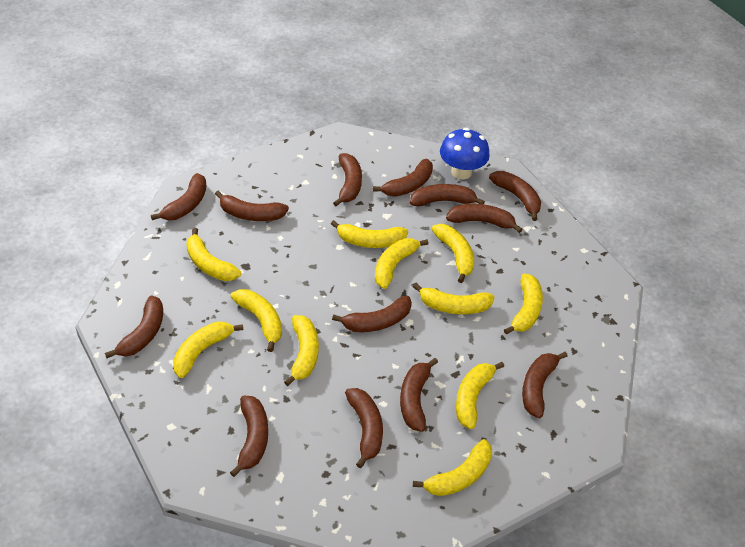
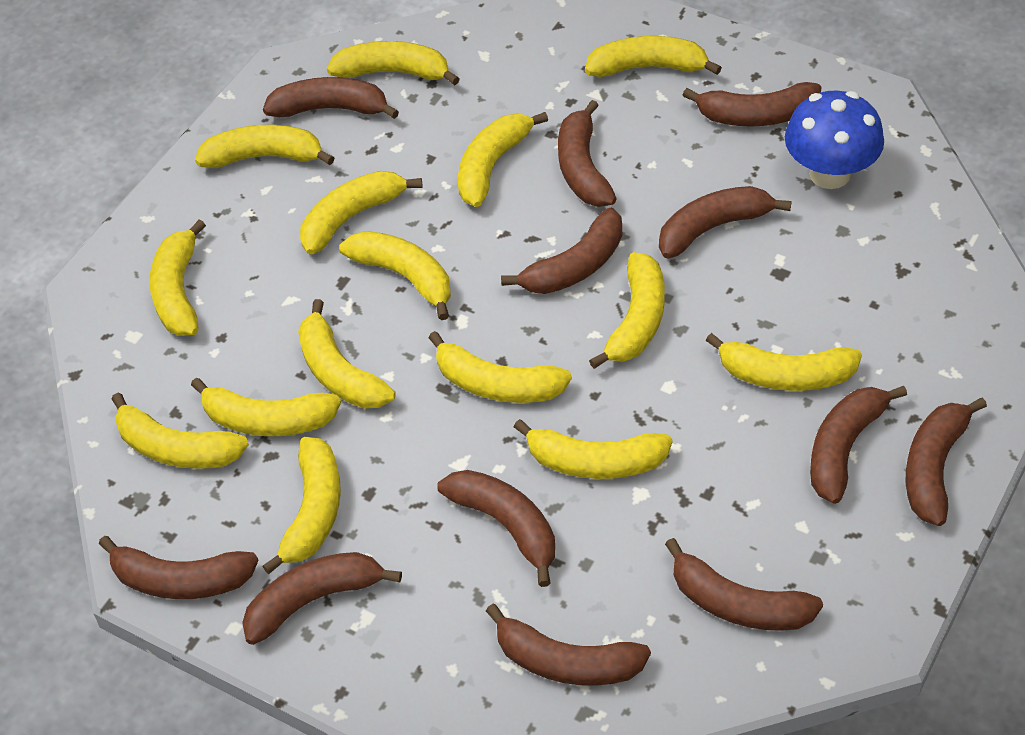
brown banana: 13 -> 12
yellow banana: 11 -> 15

